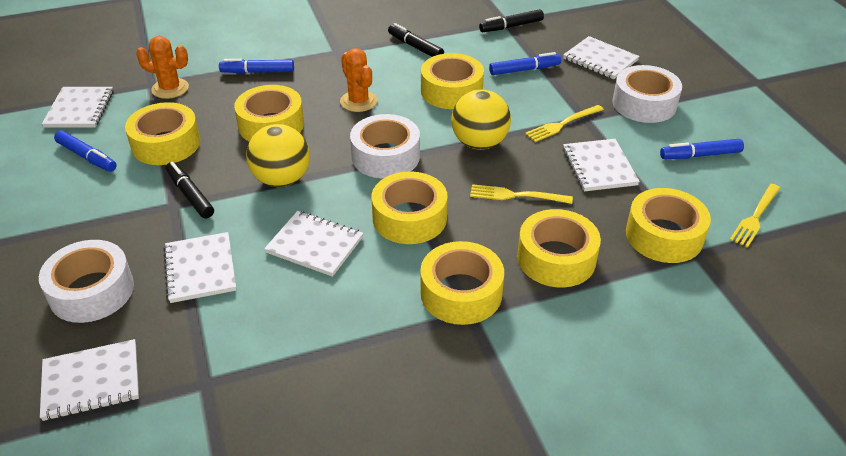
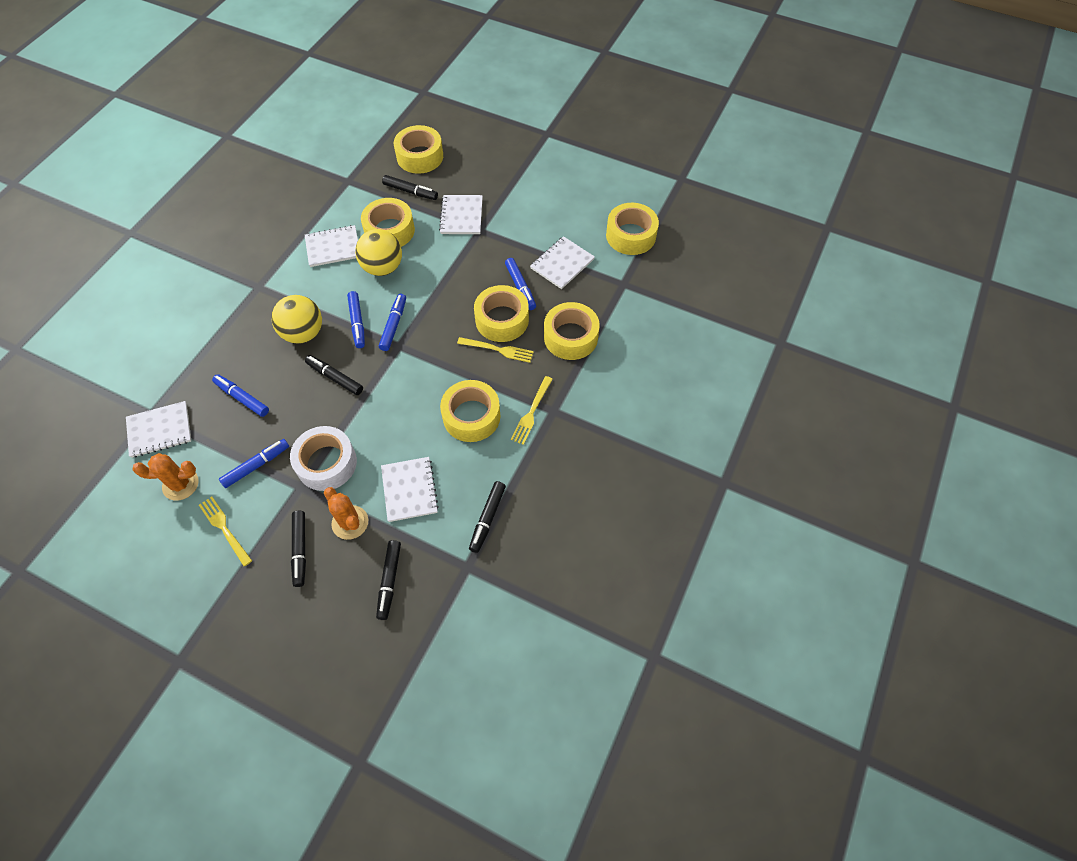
black marker: 3 -> 5
blue marker: 4 -> 5
white notebook: 6 -> 5
white tape: 3 -> 1
yellow tape: 7 -> 6

